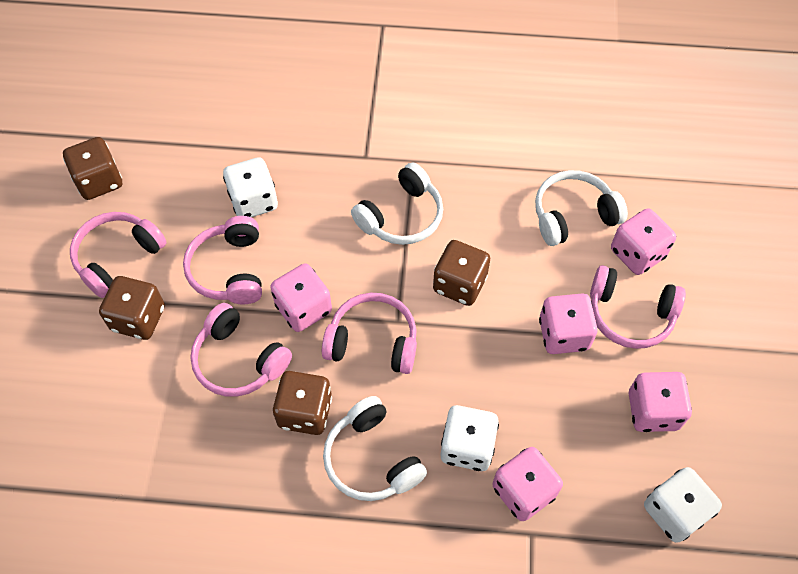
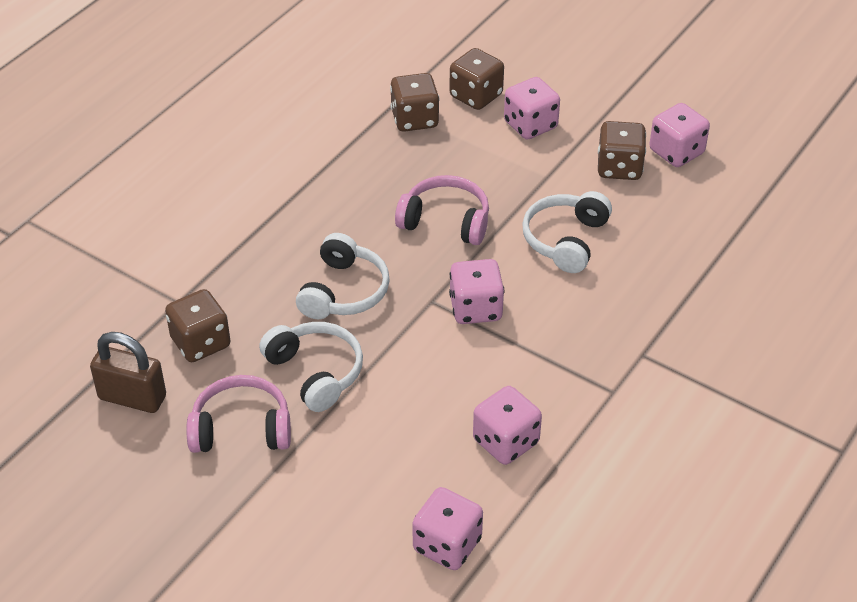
brown padlock: 0 -> 1
pink headphones: 5 -> 2
white dice: 3 -> 0

